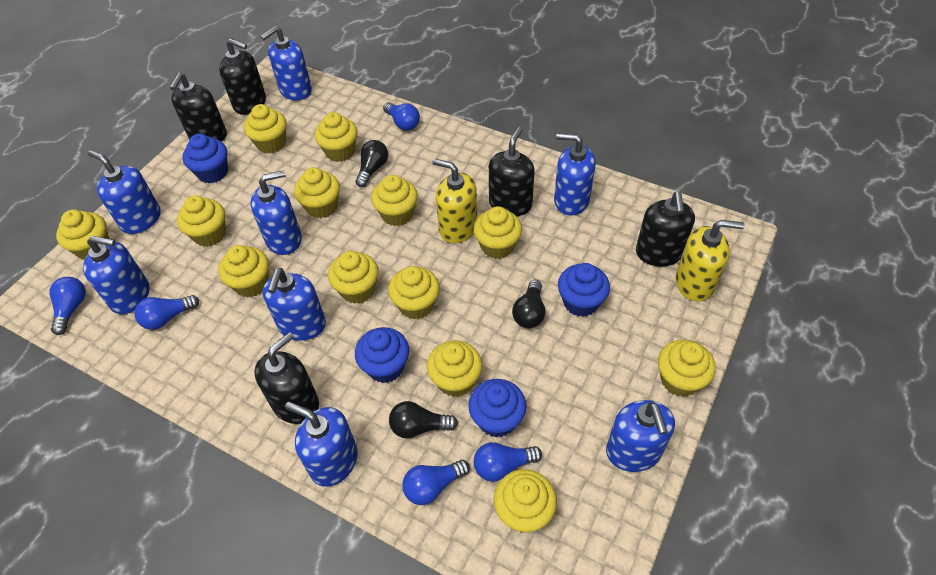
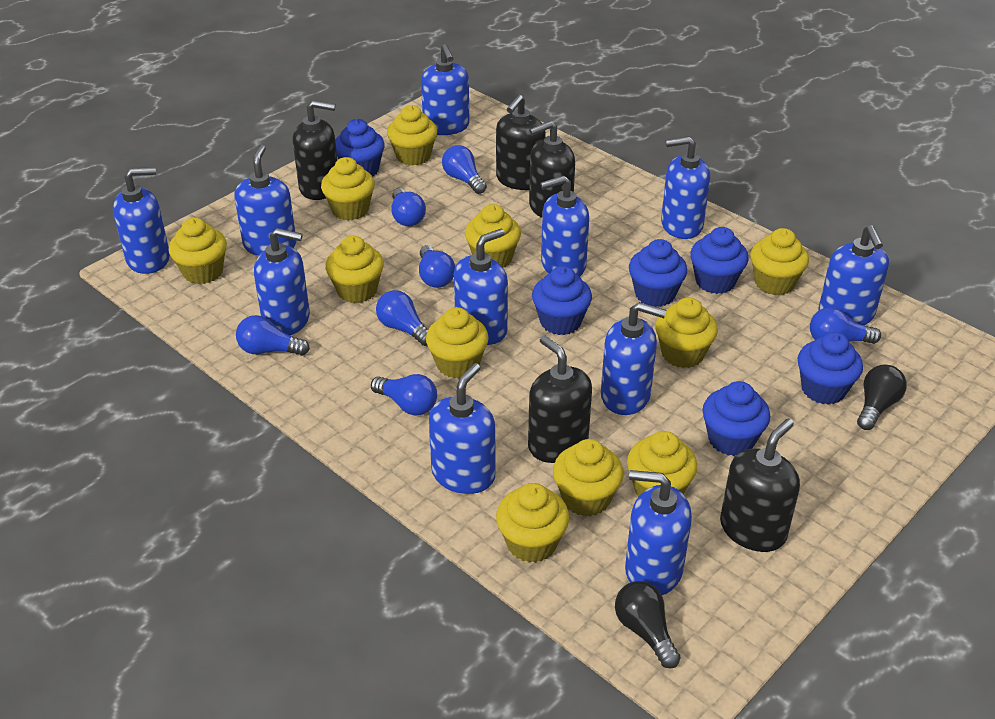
black light bulb: 3 -> 2
blue cupcake: 4 -> 6
blue light bulb: 5 -> 7
blue soap dispenser: 8 -> 11
yellow cupcake: 13 -> 11
yellow soap dispenser: 2 -> 0

